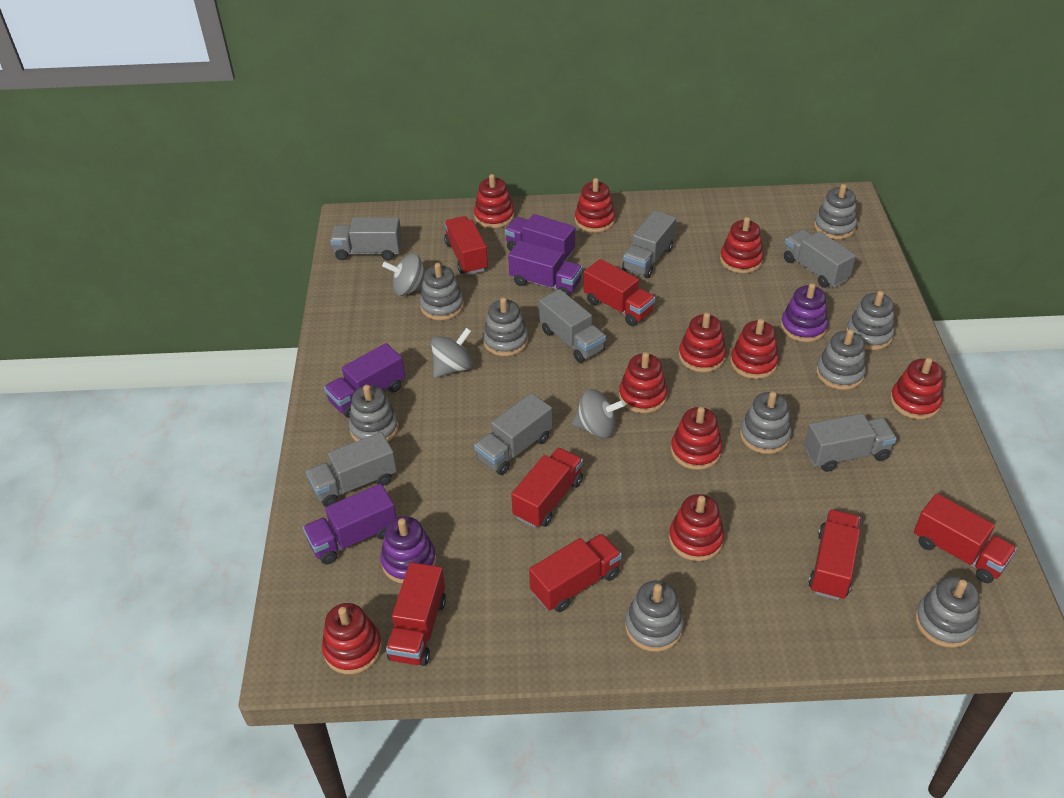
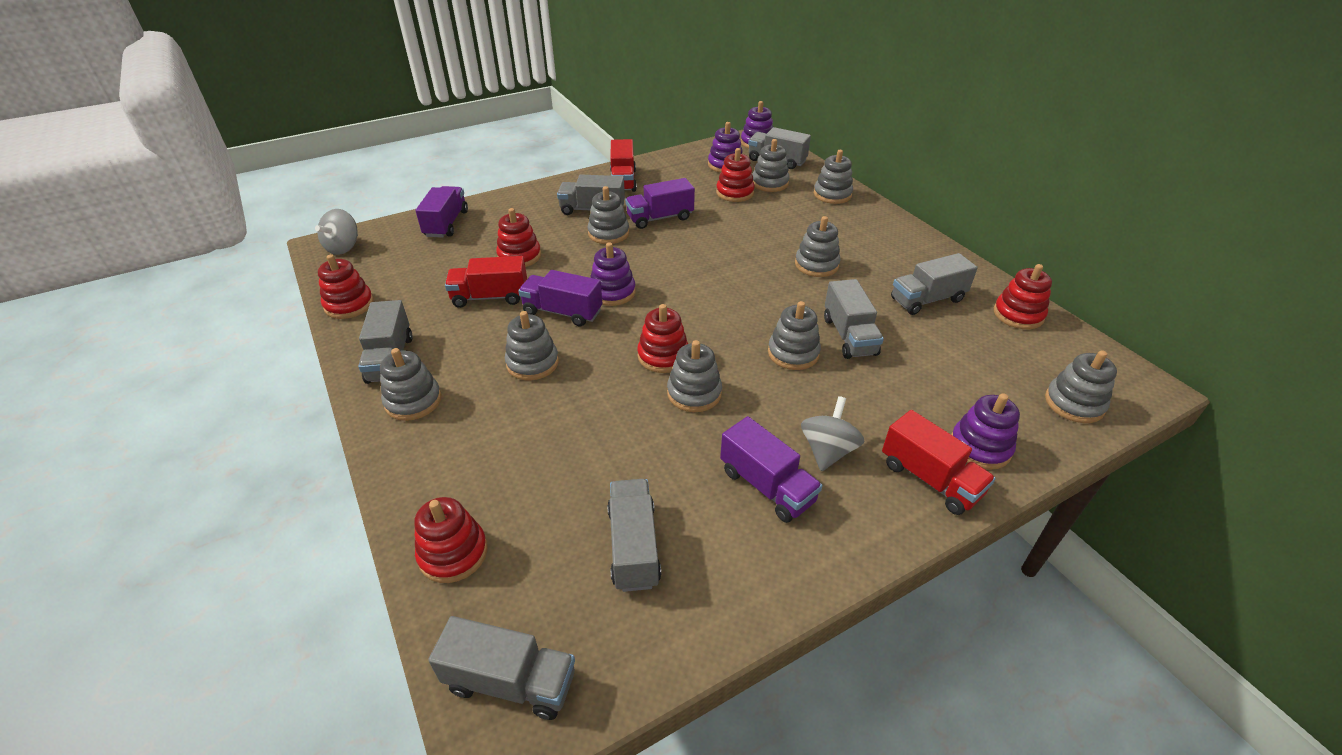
grey spinning top: 3 -> 2
purple stacking toy: 2 -> 4
red stacking toy: 10 -> 6
red truck: 7 -> 3

